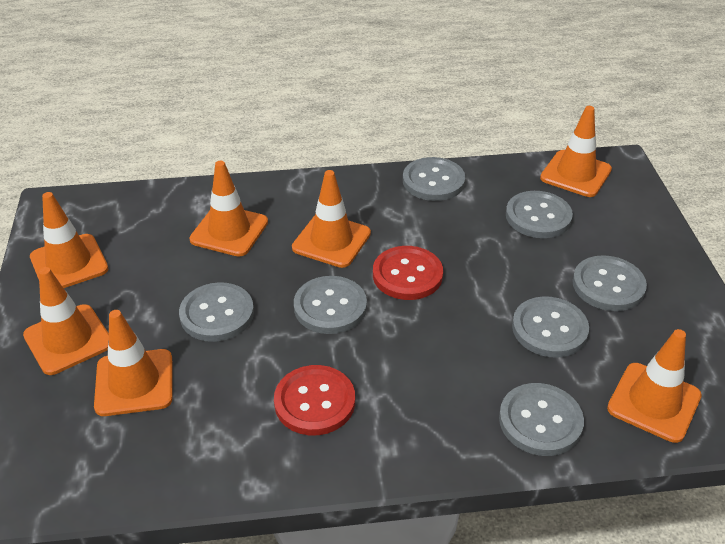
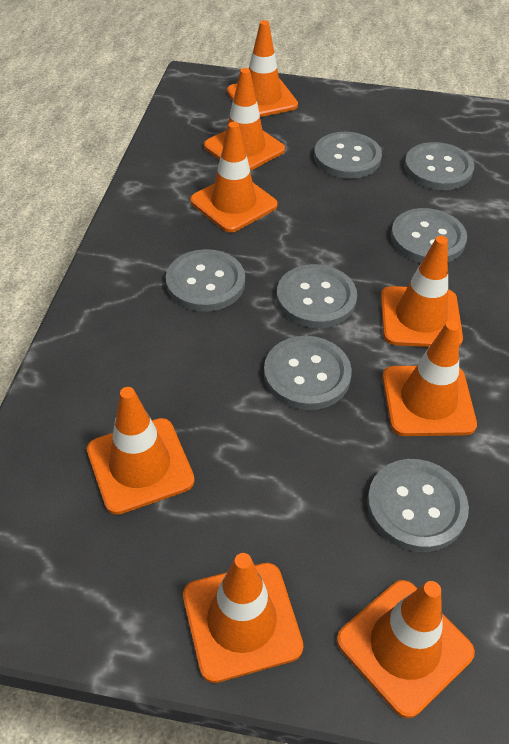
orange traffic cone: 7 -> 8
red button: 2 -> 0

